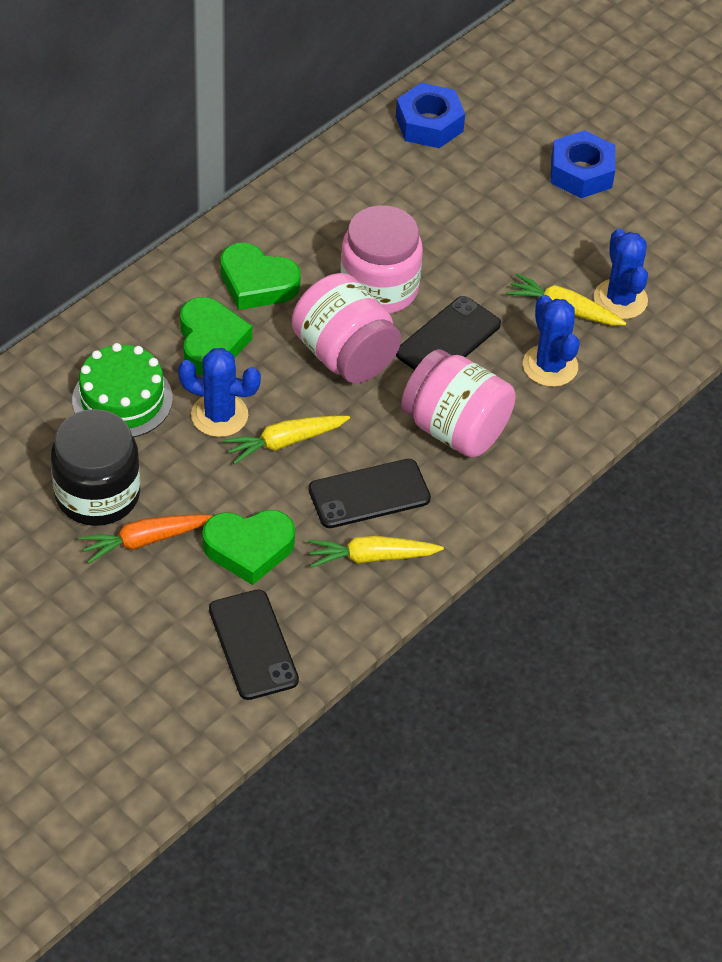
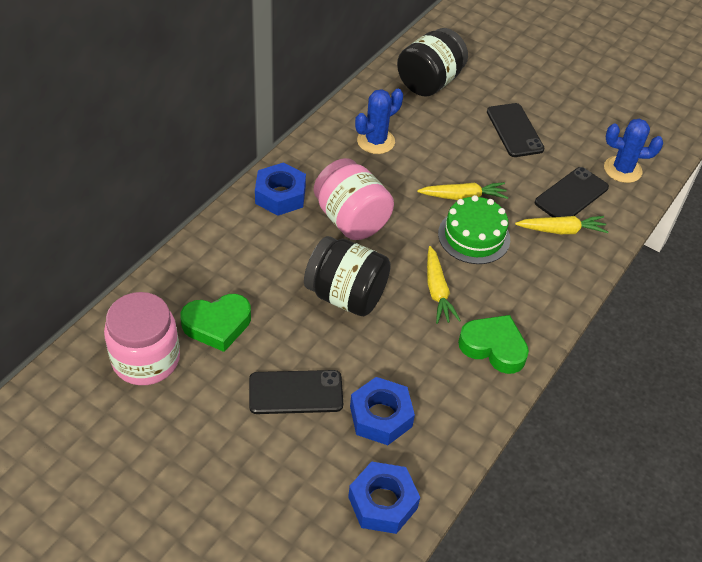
black jar: 1 -> 2
blue cactus: 3 -> 2
blue nut: 2 -> 3
green heart: 3 -> 2
orange carrot: 1 -> 0
pink jar: 3 -> 2

